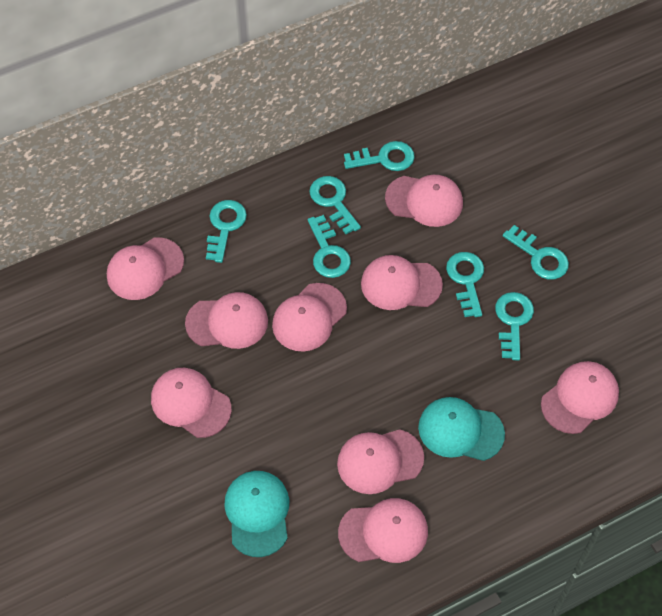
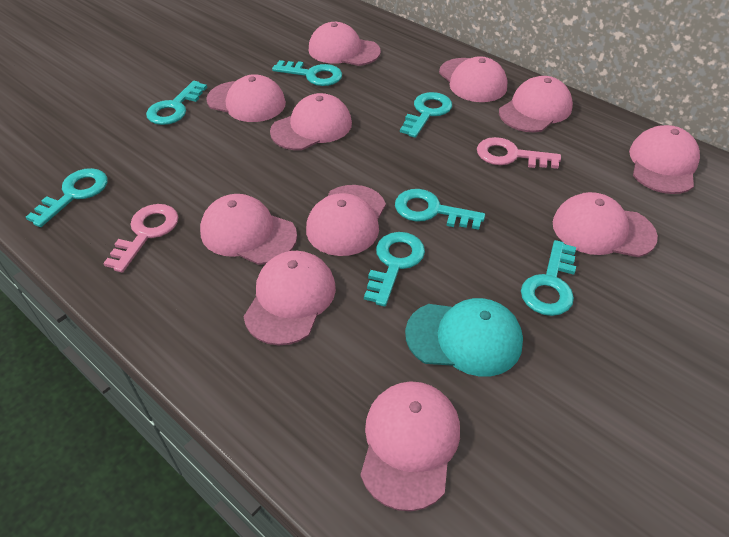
pink cap: 9 -> 11
pink key: 0 -> 2
turquoise cap: 2 -> 1

